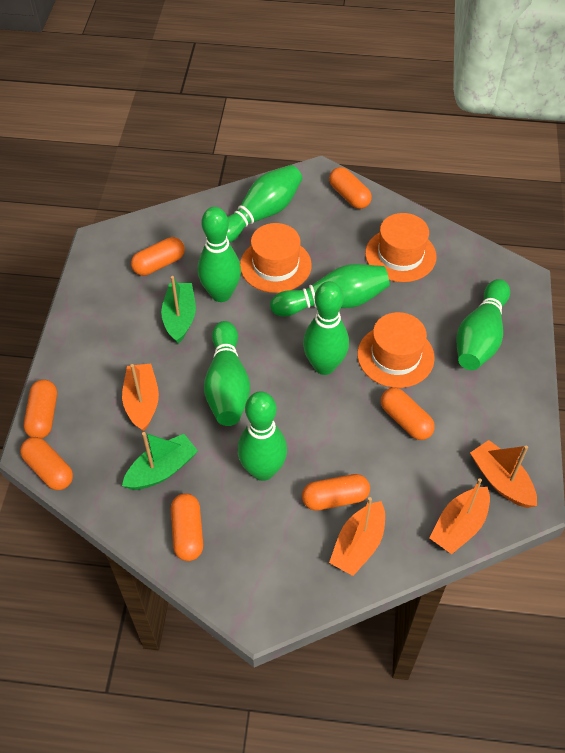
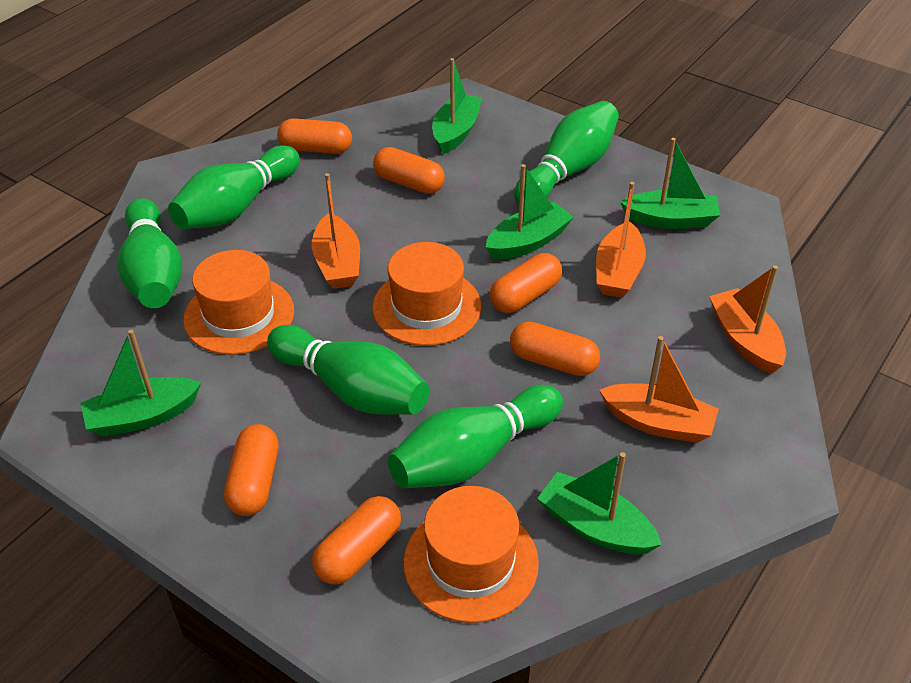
green boat: 2 -> 5
green bowling pin: 7 -> 5
orange capsule: 7 -> 6

